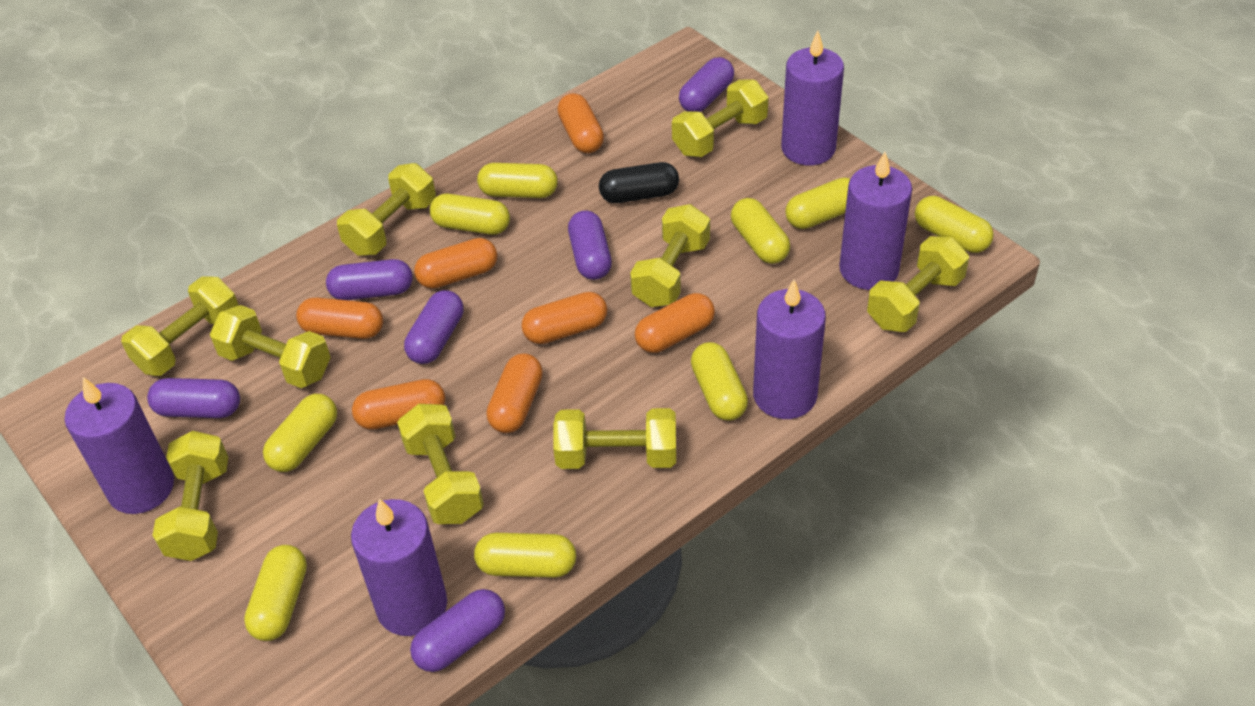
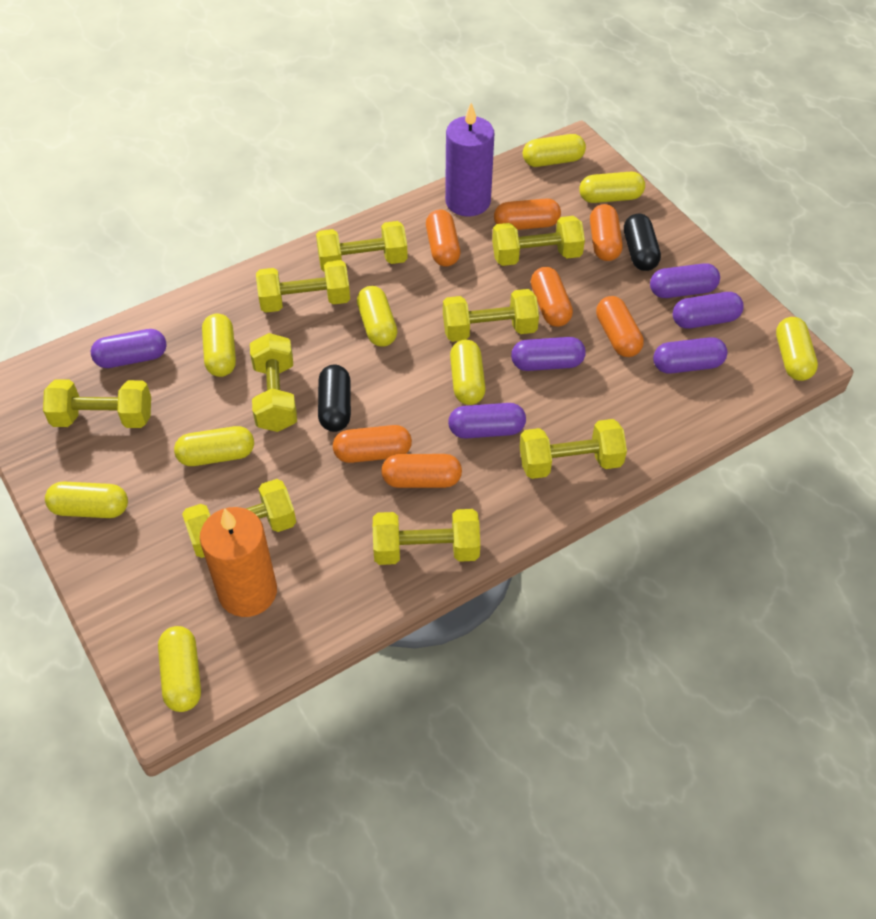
black capsule: 1 -> 2
orange candle: 0 -> 1
purple candle: 5 -> 1

